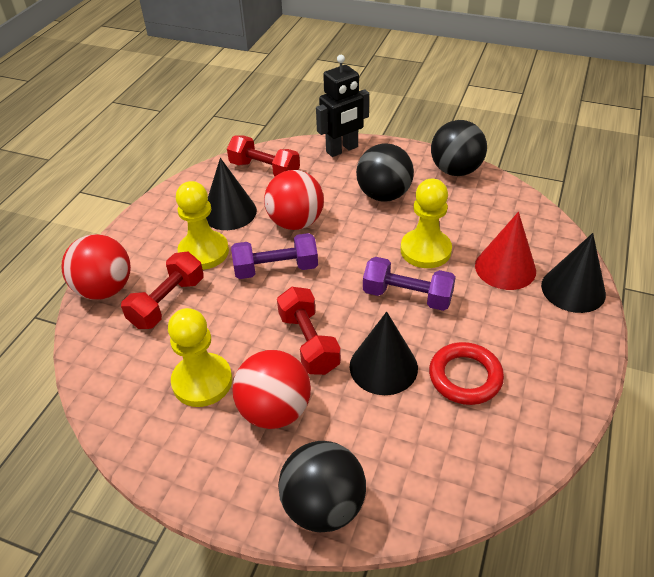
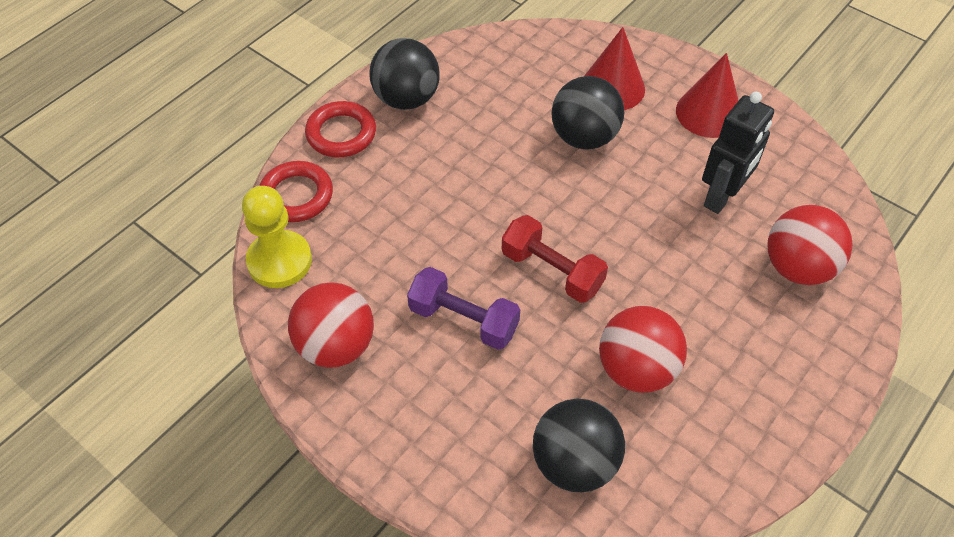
black cone: 3 -> 0
purple dumbbell: 2 -> 1
red cone: 1 -> 2
red dumbbell: 3 -> 1
red ring: 1 -> 2
yellow pawn: 3 -> 1

